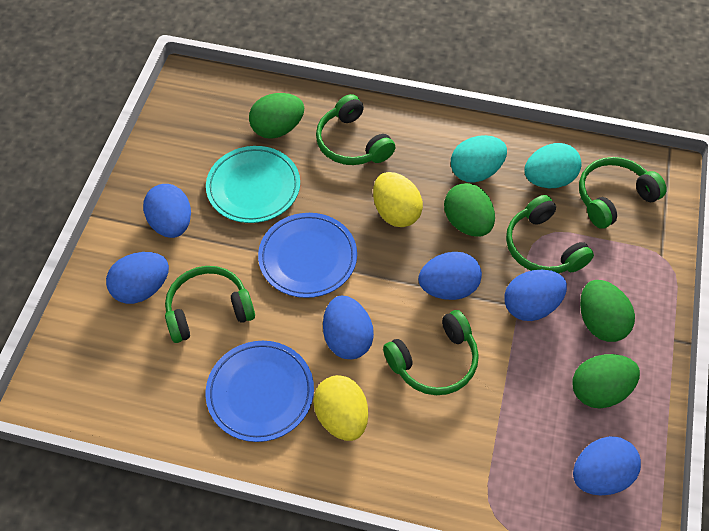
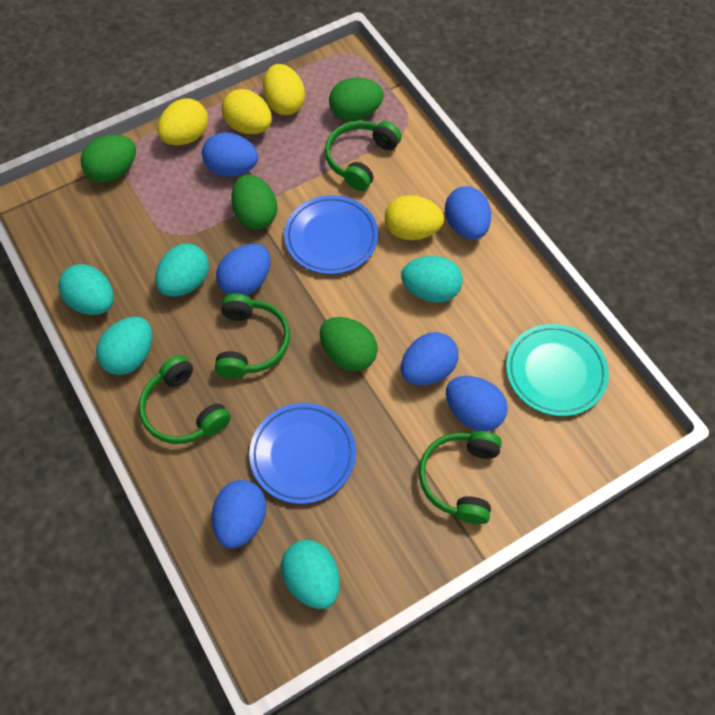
green headphones: 5 -> 4
turquoise egg: 2 -> 5
yellow egg: 2 -> 4

